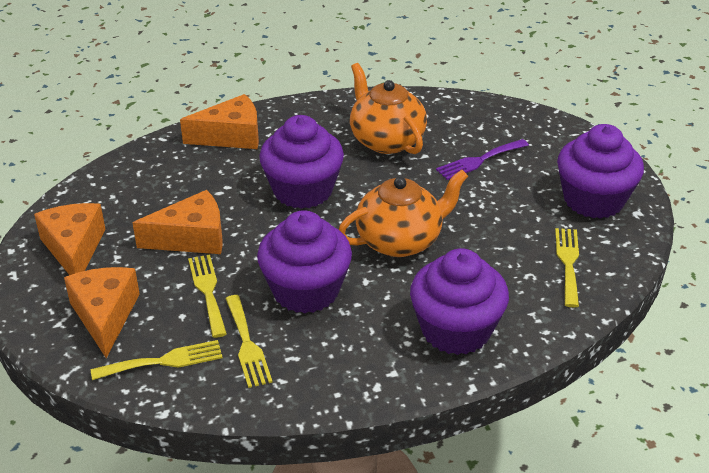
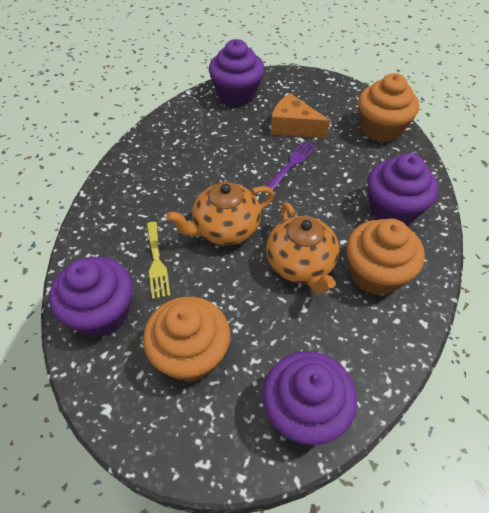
orange cheese: 4 -> 1
orange cupcake: 0 -> 3
yellow fork: 4 -> 1

